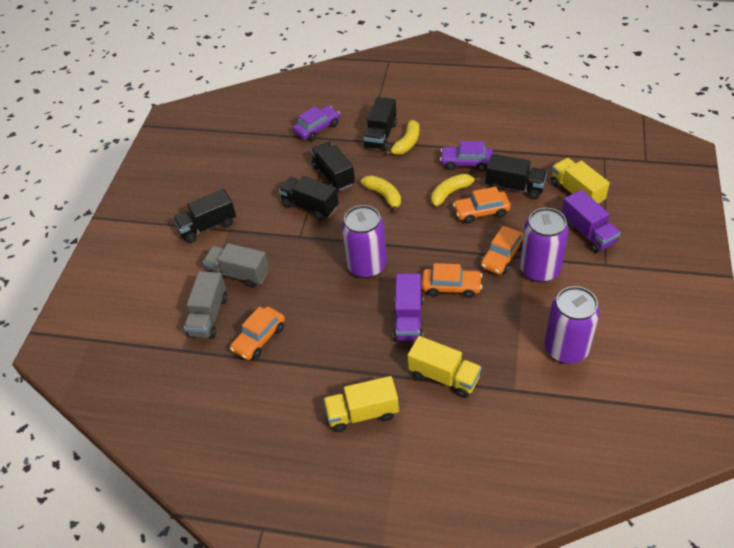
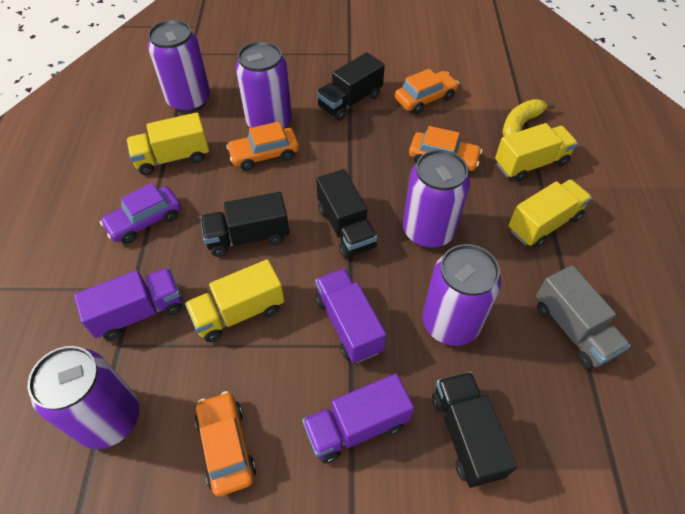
black truck: 5 -> 4
grey truck: 2 -> 1
purple can: 3 -> 5
purple car: 2 -> 1
purple truck: 2 -> 3
yellow banana: 3 -> 1
yellow truck: 3 -> 4

